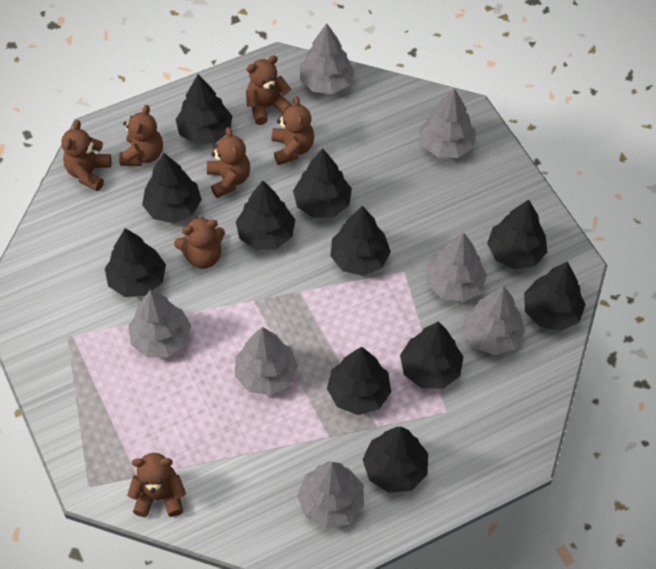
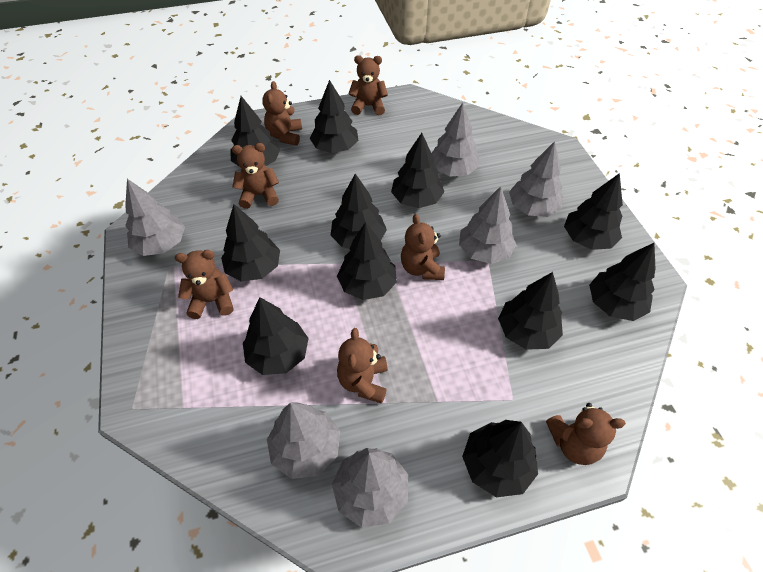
grey tree: 7 -> 6

